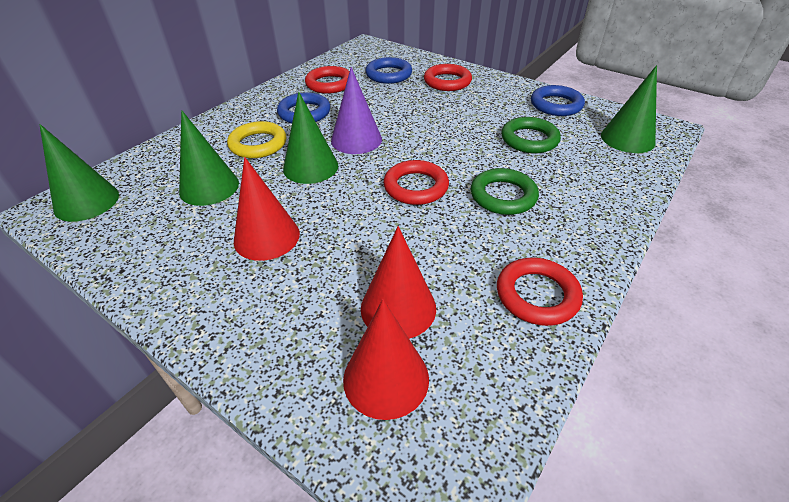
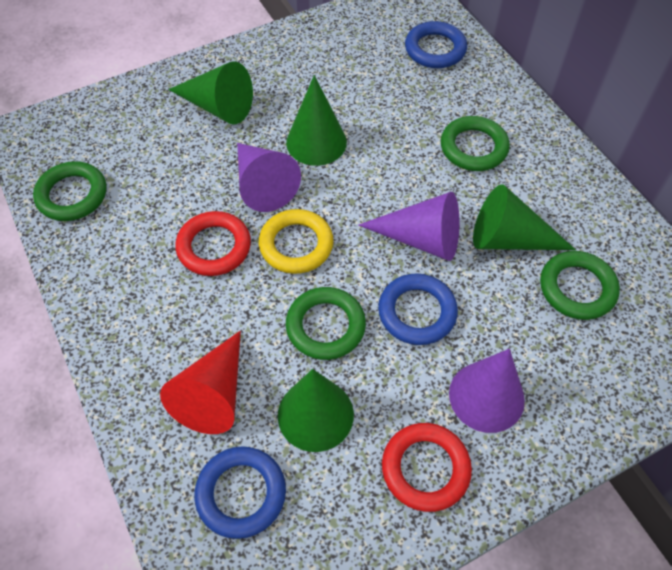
green ring: 2 -> 4
purple cone: 1 -> 3
red cone: 3 -> 1
red ring: 4 -> 2

